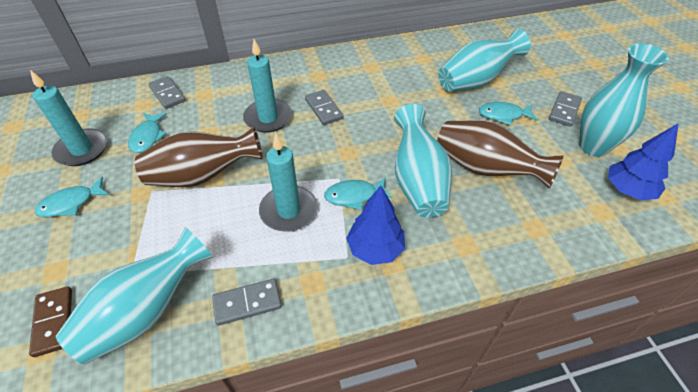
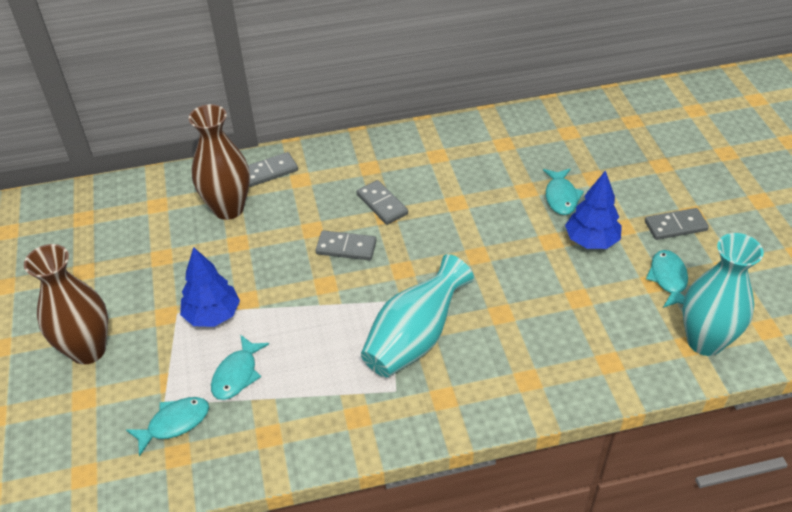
brown domino: 1 -> 0
turquoise candle: 3 -> 0
turquoise vase: 4 -> 2

